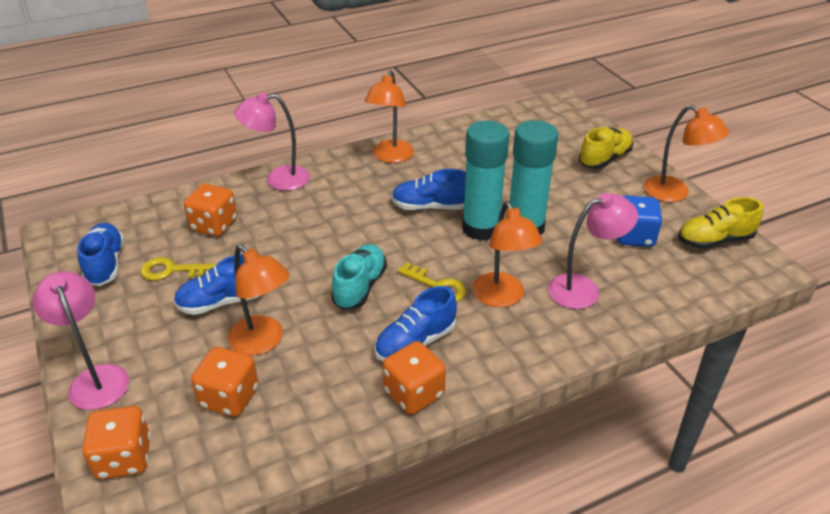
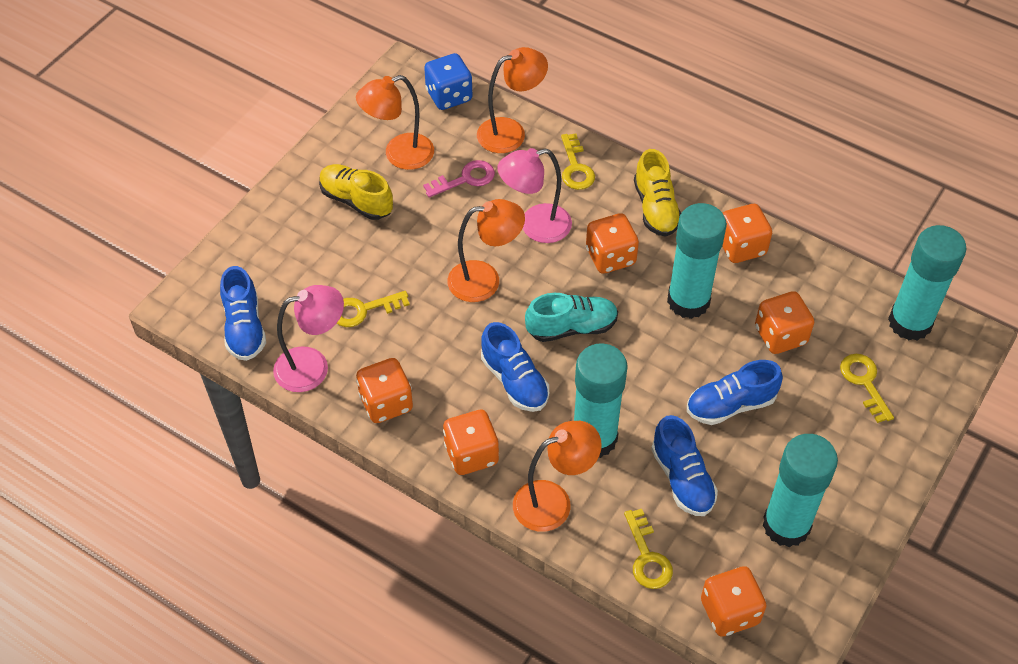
orange dice: 4 -> 6
pink key: 0 -> 1
pink lamp: 3 -> 2
turquoise glue stick: 2 -> 4
yellow key: 2 -> 4

